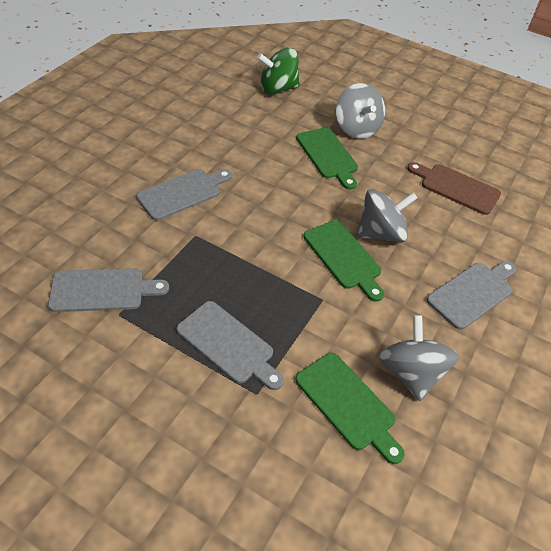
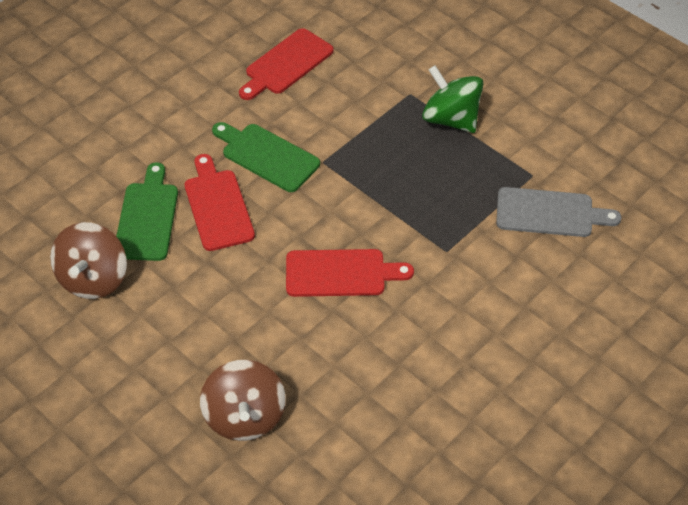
brown cutting board: 1 -> 0
brown spinning top: 0 -> 2
green cutting board: 3 -> 2
grey cutting board: 4 -> 1
grey spinning top: 3 -> 0
red cutting board: 0 -> 3

